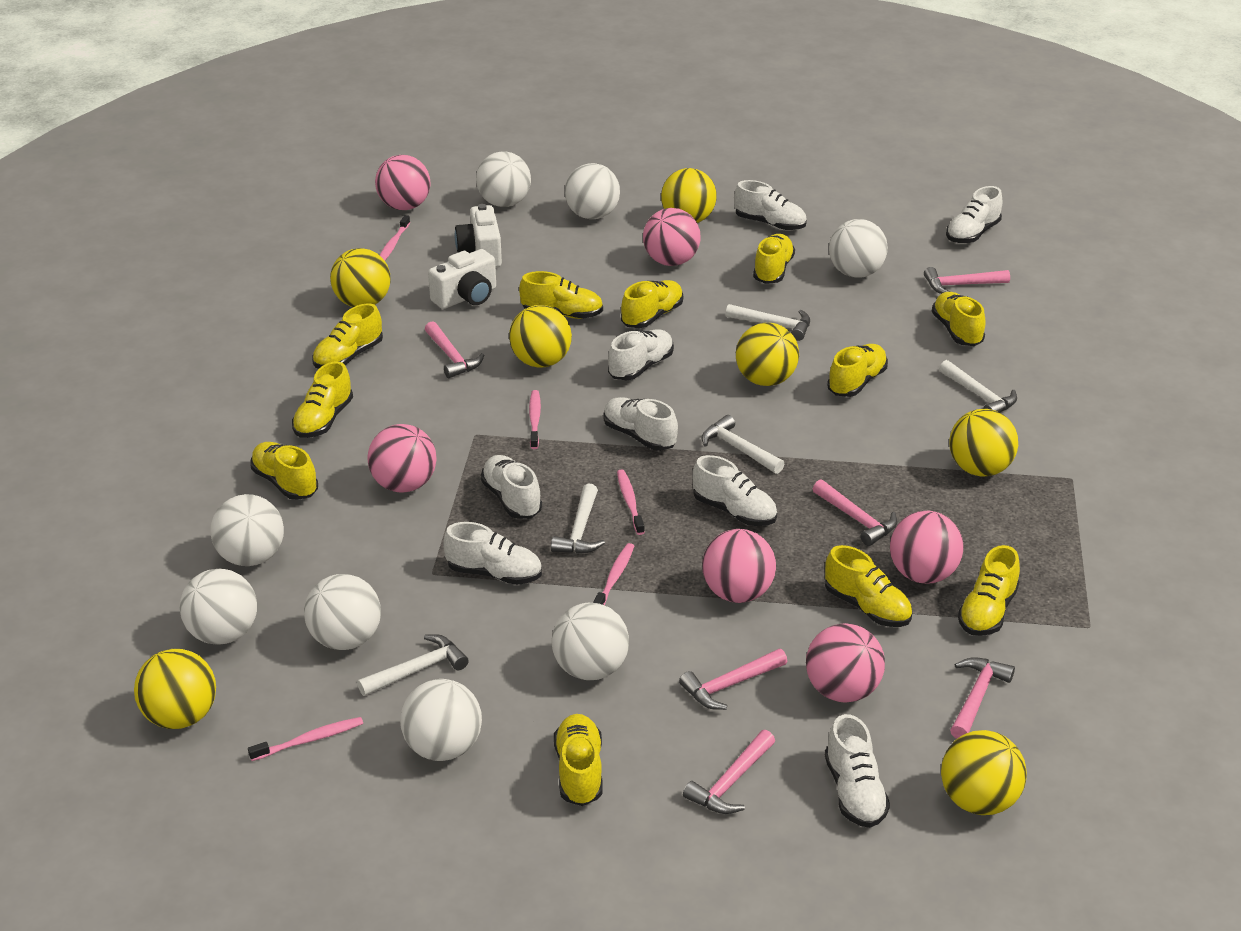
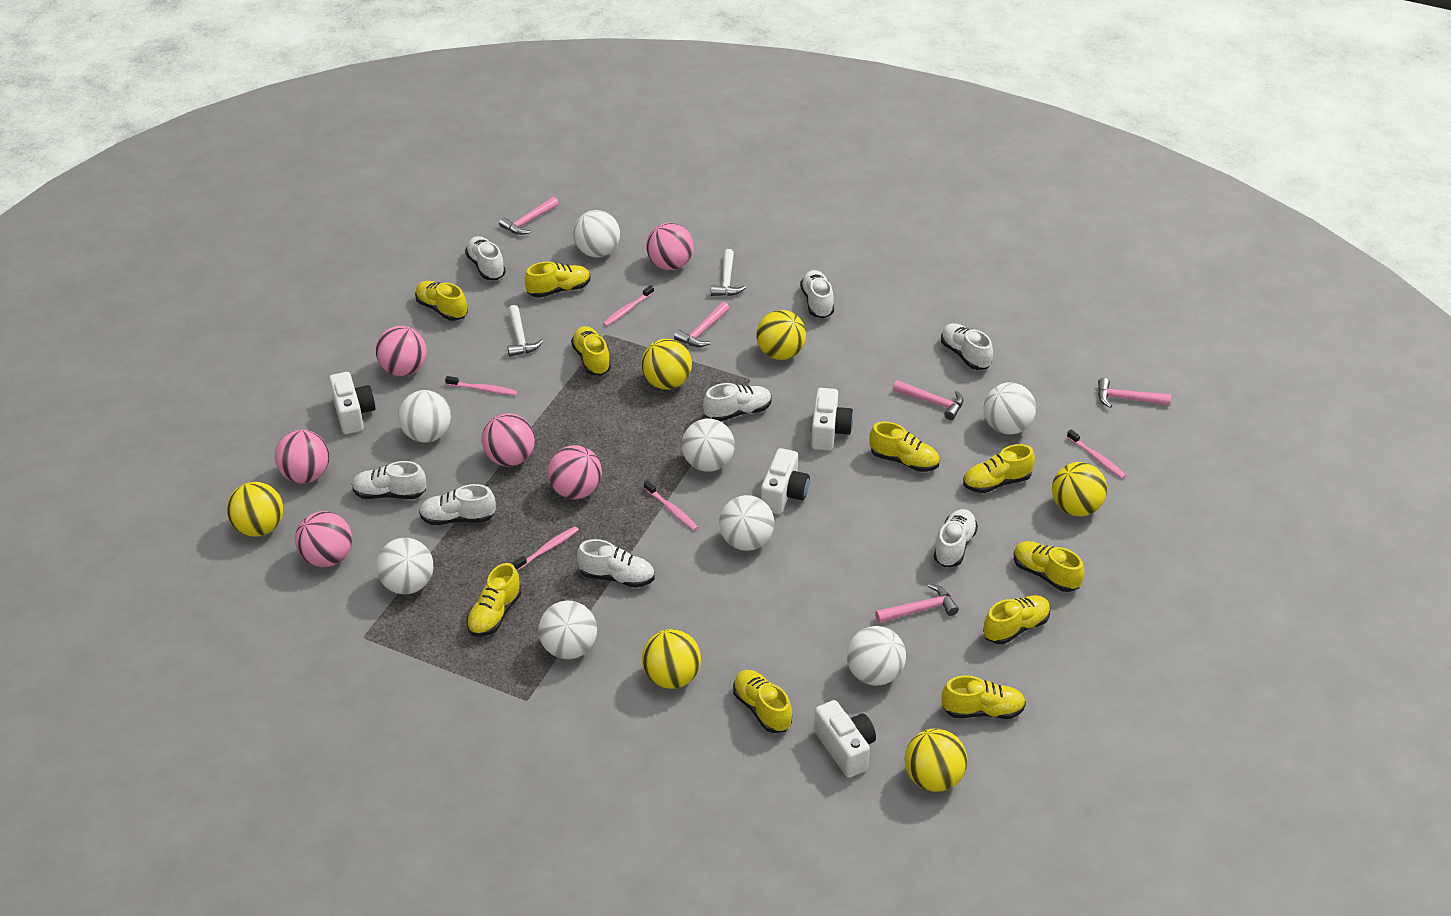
pink hammer: 6 -> 5
white camera: 2 -> 4
white hammer: 5 -> 2
yellow ball: 7 -> 6
yellow shoe: 11 -> 10

